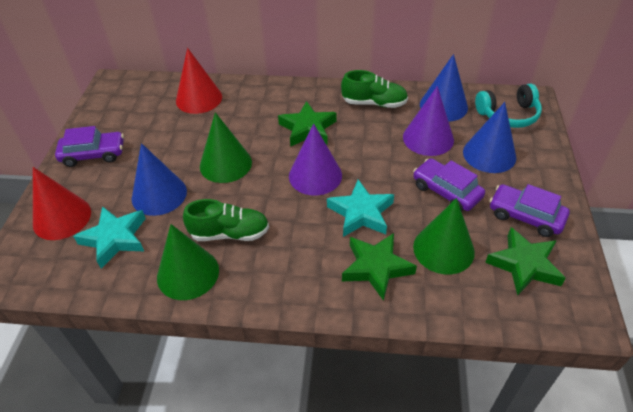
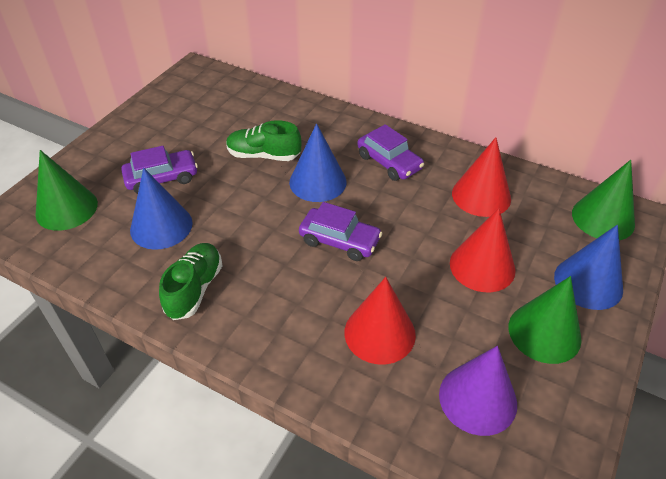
green star: 3 -> 0
purple cone: 2 -> 1
red cone: 2 -> 3
turquoise headphones: 1 -> 0
turquoise star: 2 -> 0

